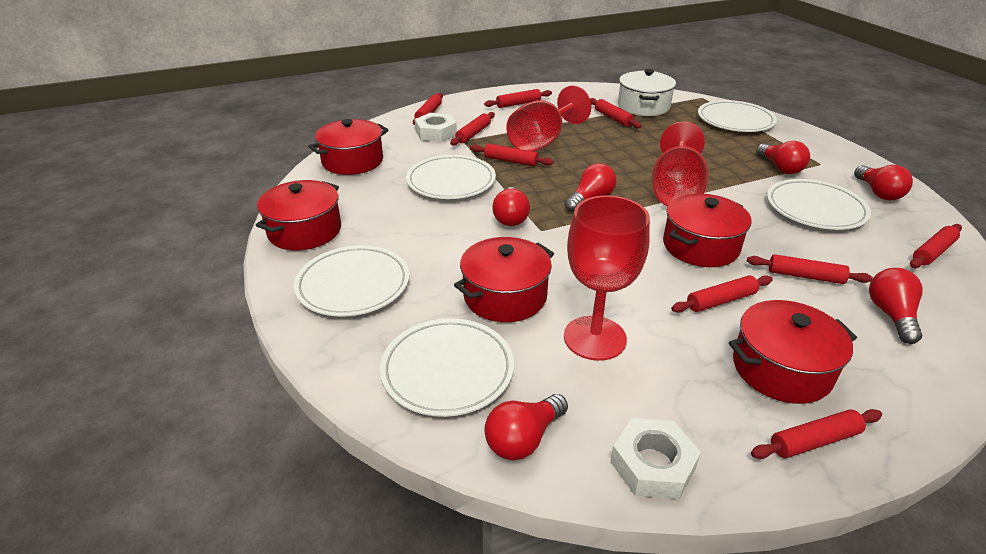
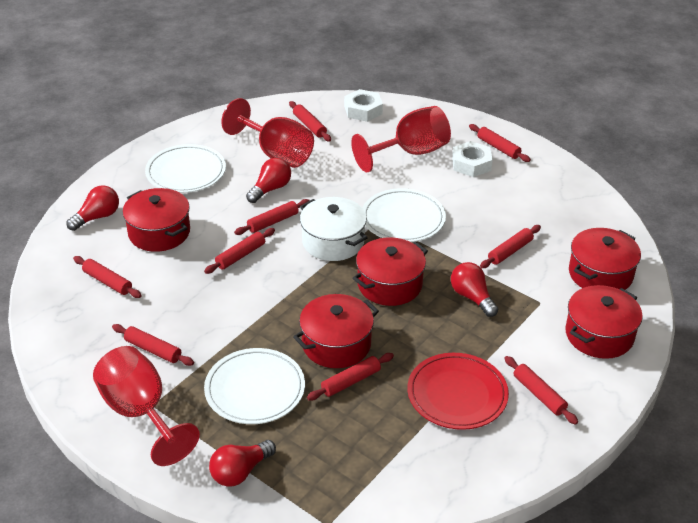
red light bulb: 6 -> 4
red plate: 0 -> 1
white plate: 5 -> 3

